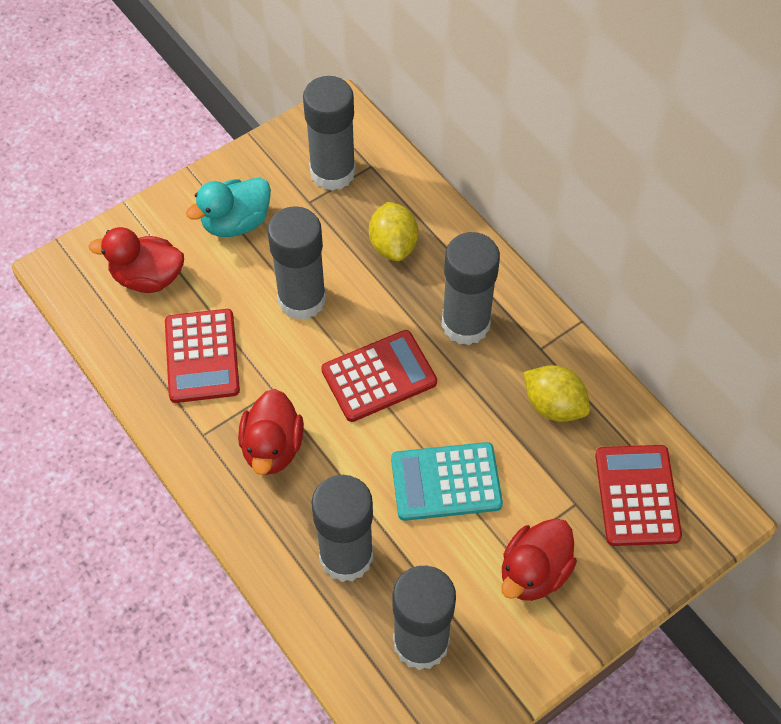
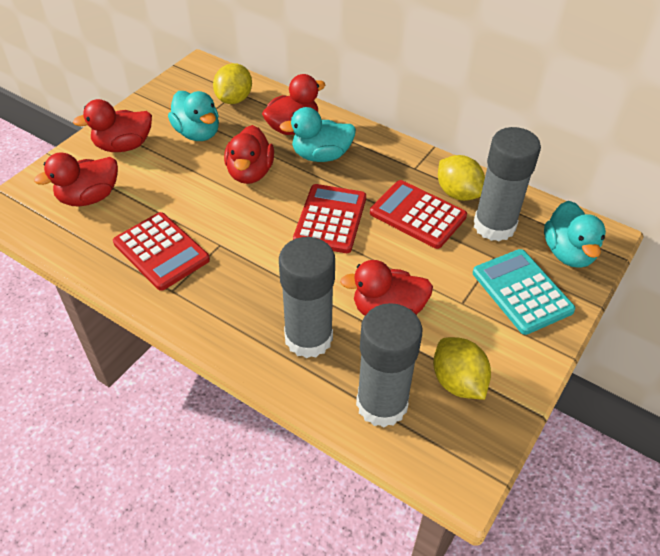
grey glue stick: 5 -> 3
red duck: 3 -> 5
turquoise duck: 1 -> 3
yellow lemon: 2 -> 3

